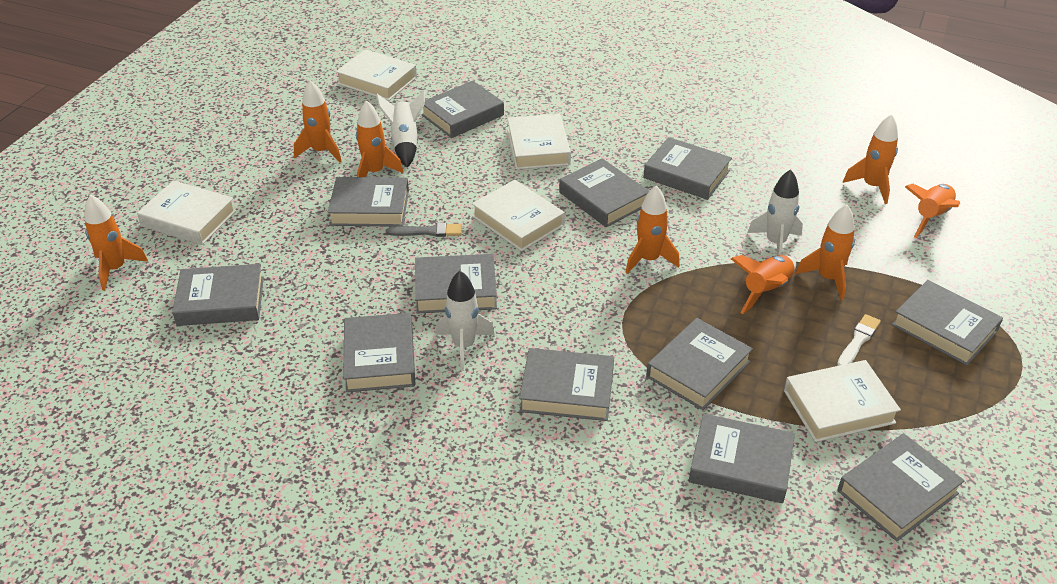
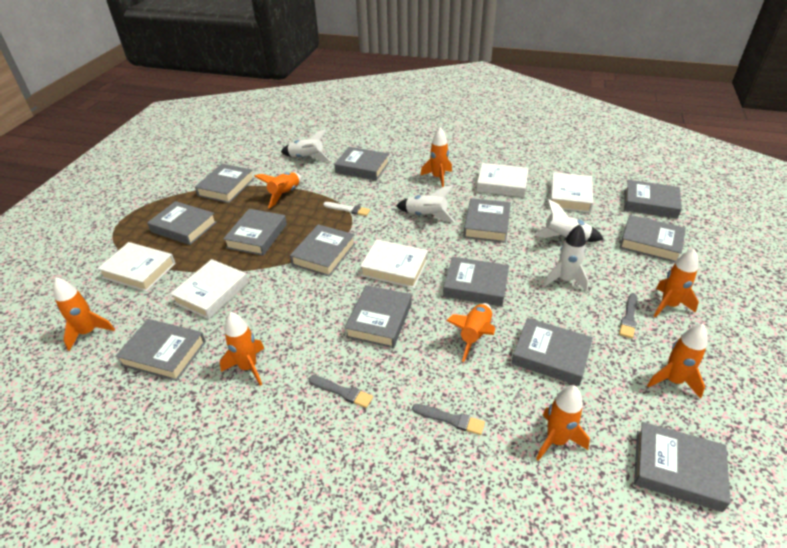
grey book: 12 -> 13
grey brush: 1 -> 3
white rocket: 3 -> 4

